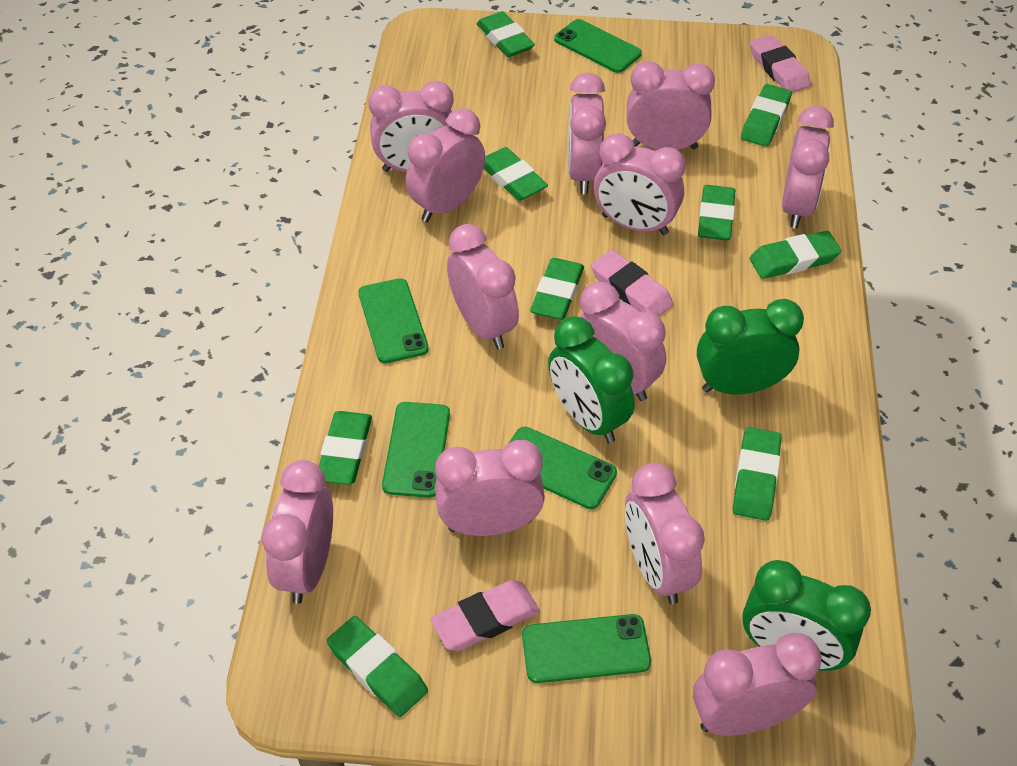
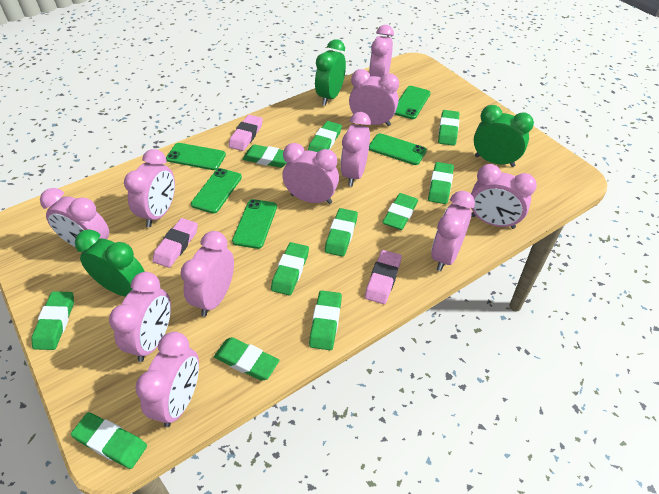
green eraser: 9 -> 11
pink clock: 12 -> 11

